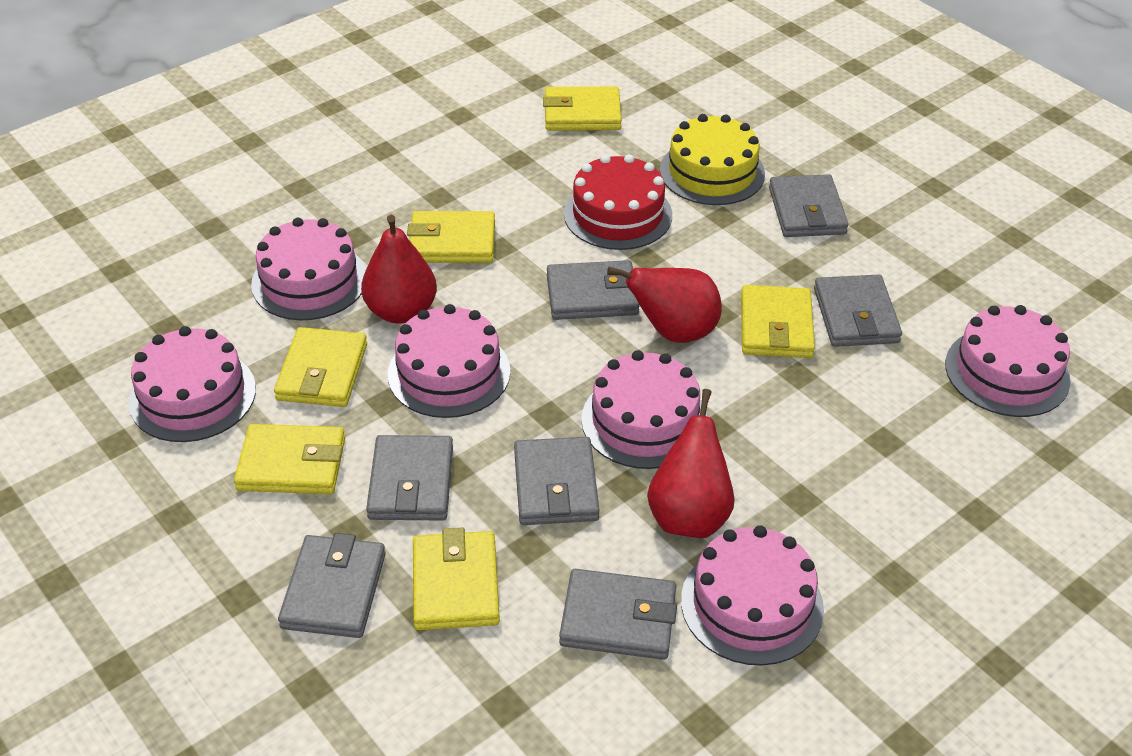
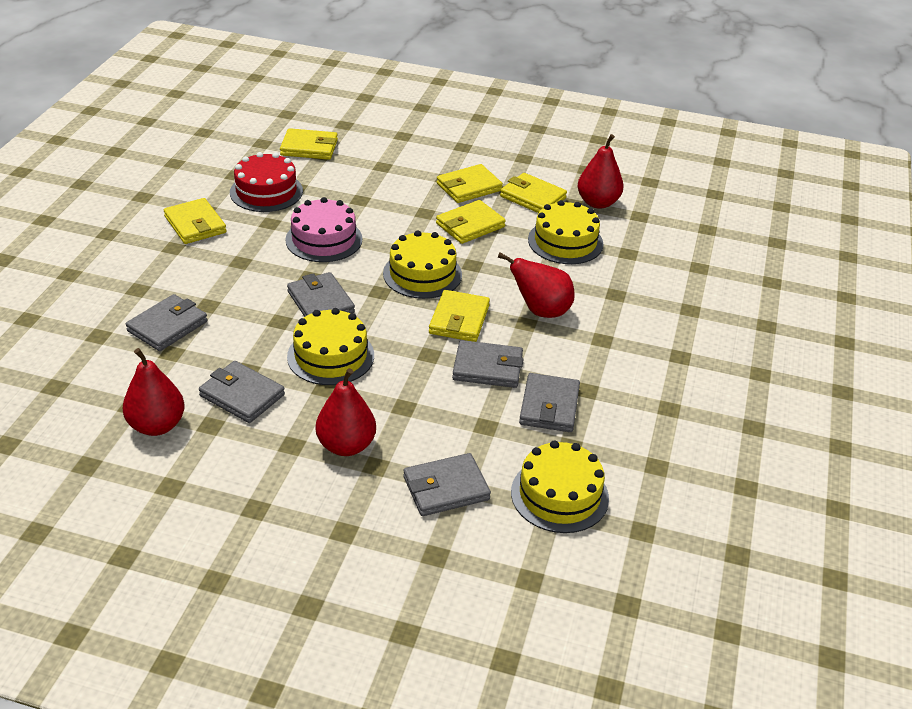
grey wallet: 7 -> 6
pink cake: 6 -> 1
red pear: 3 -> 4
yellow cake: 1 -> 4

